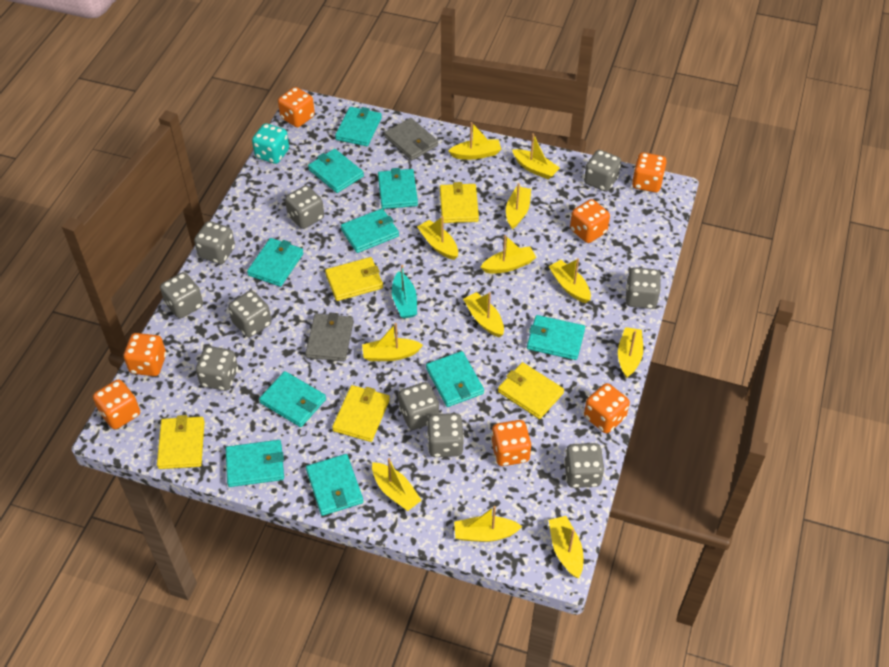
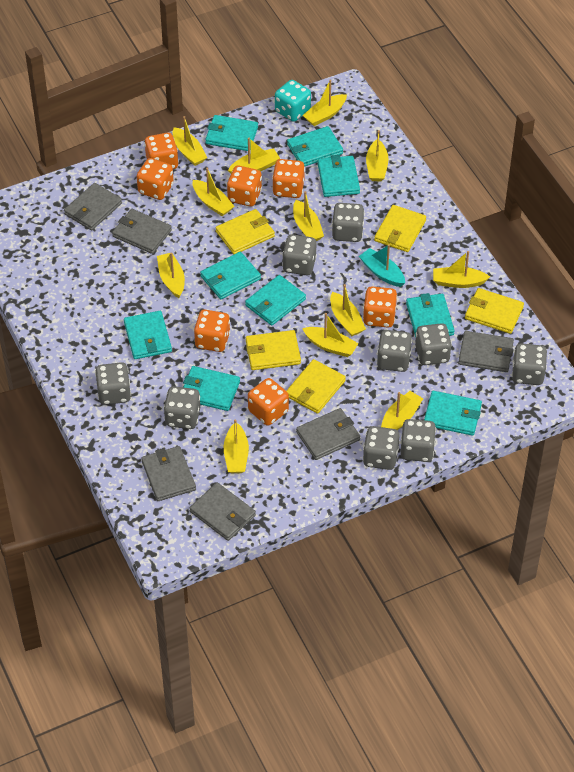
grey dice: 10 -> 9
grey wallet: 2 -> 6
turquoise wallet: 10 -> 9

